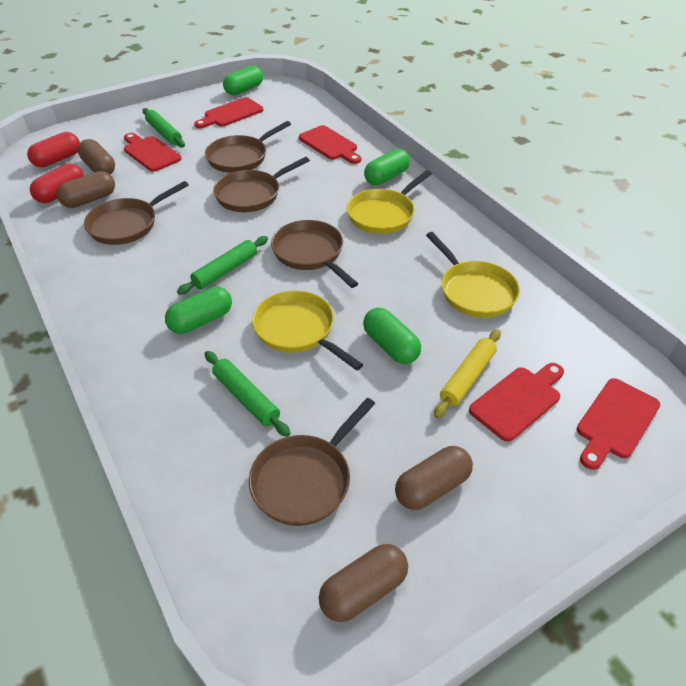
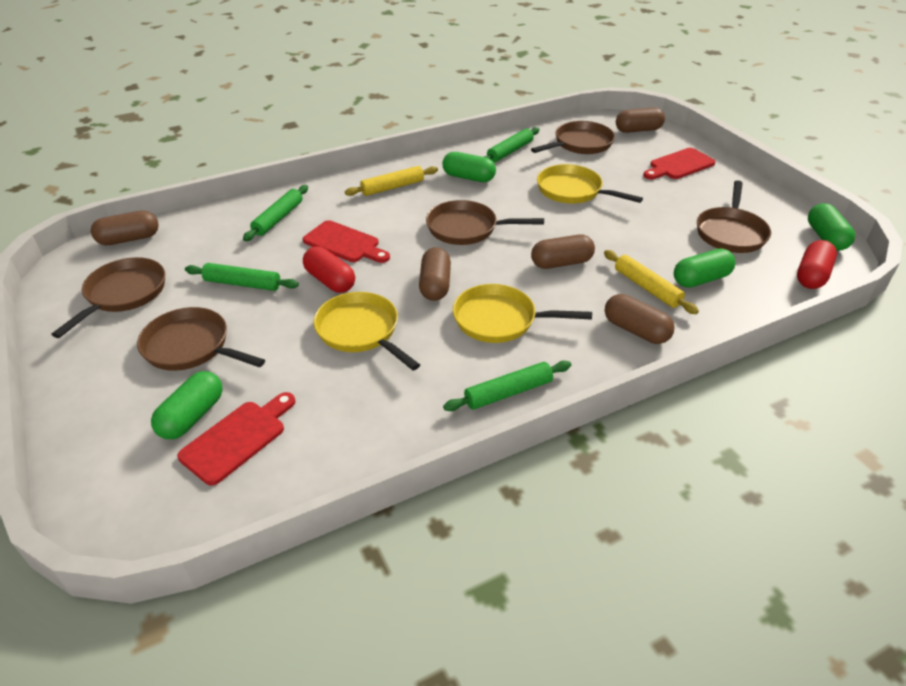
brown capsule: 4 -> 5
green rolling pin: 3 -> 4
red cutting board: 5 -> 3
yellow rolling pin: 1 -> 2

